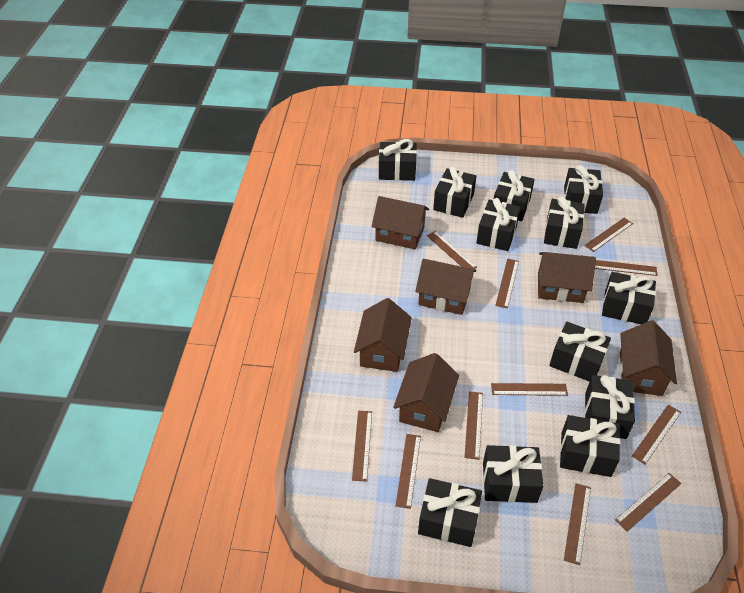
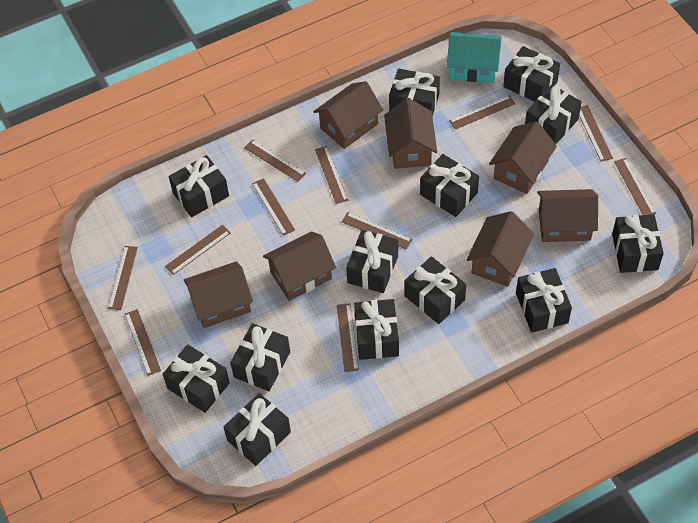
black gift: 12 -> 13
brown house: 6 -> 7
turquoise house: 0 -> 1

